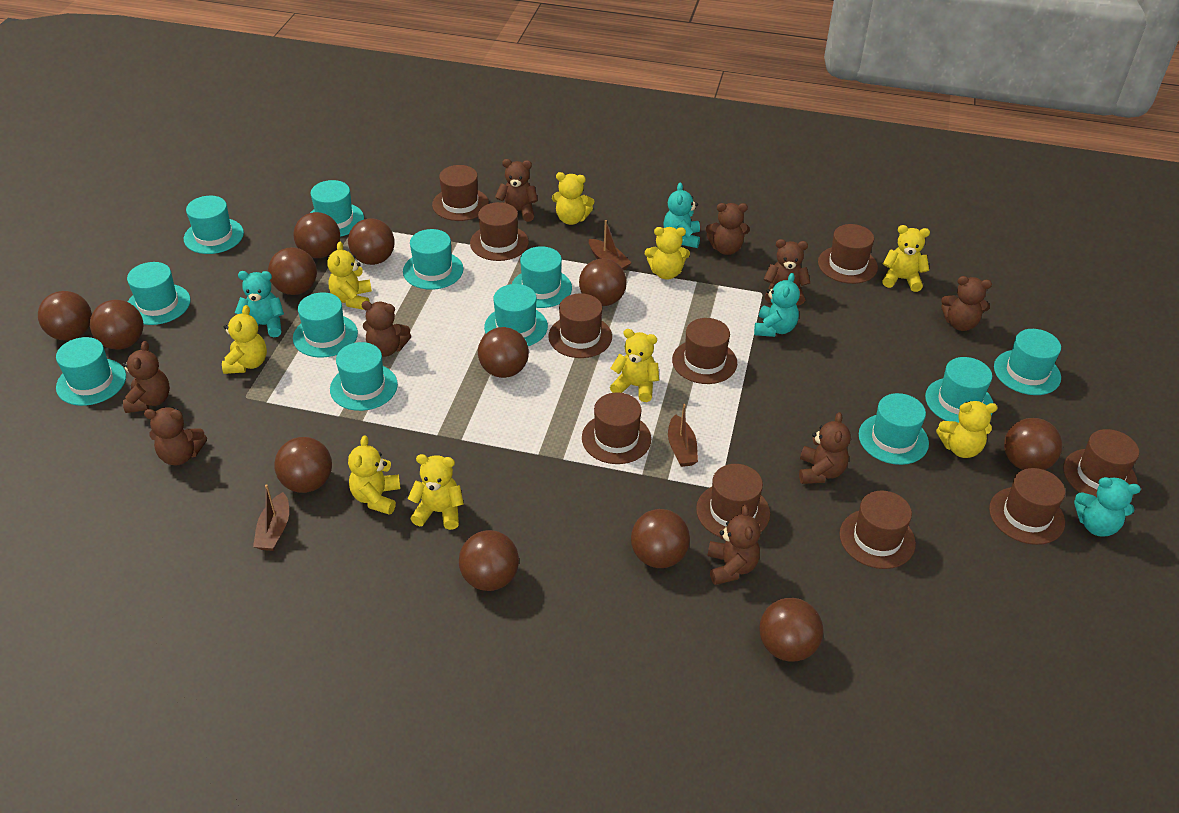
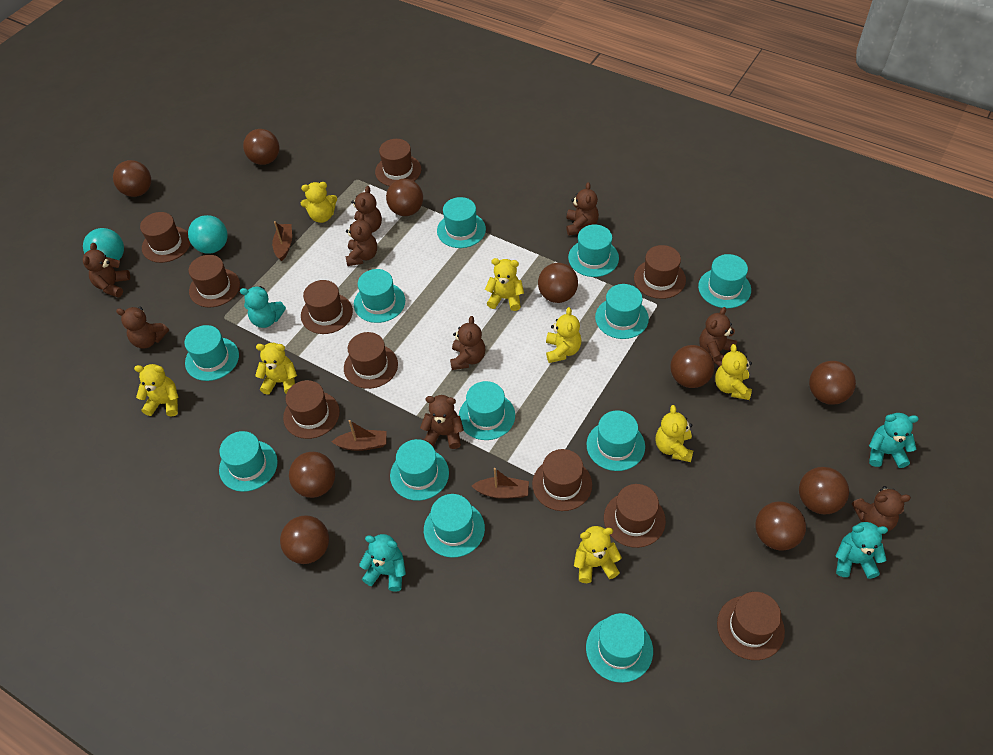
brown ball: 12 -> 10
turquoise ball: 0 -> 2
yellow teddy bear: 9 -> 8

